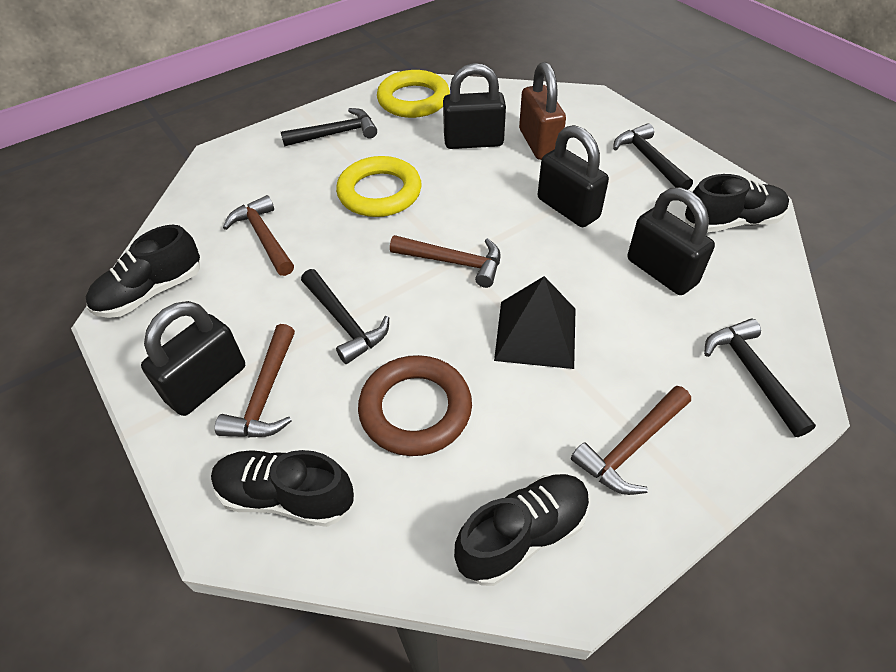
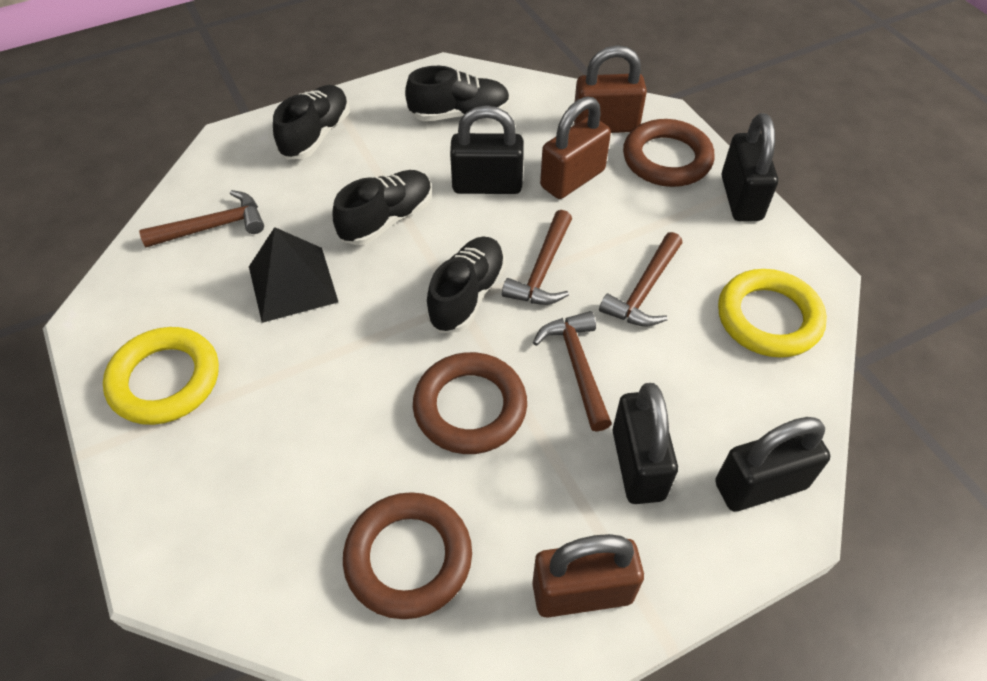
black hammer: 4 -> 0
brown padlock: 1 -> 3
brown ring: 1 -> 3

